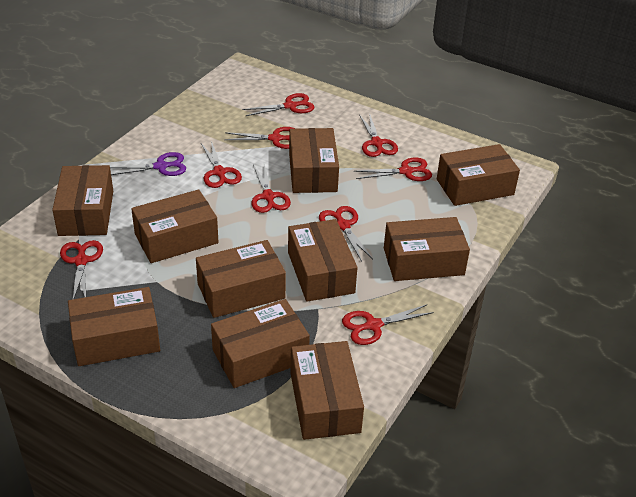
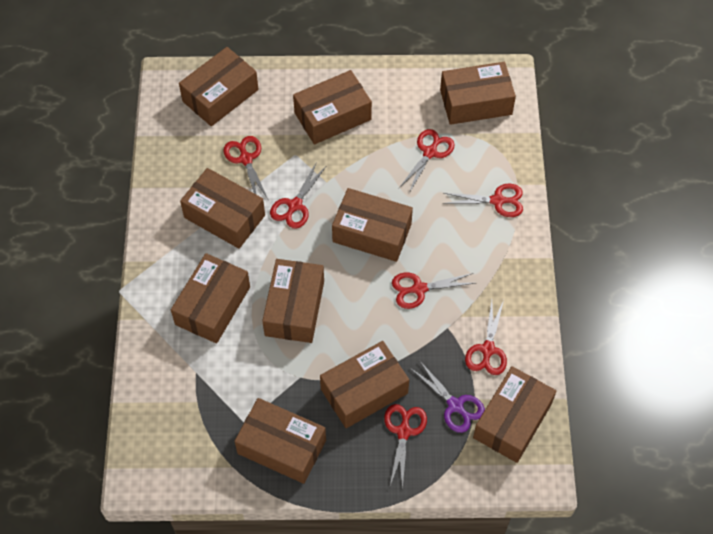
red scissors: 9 -> 7

